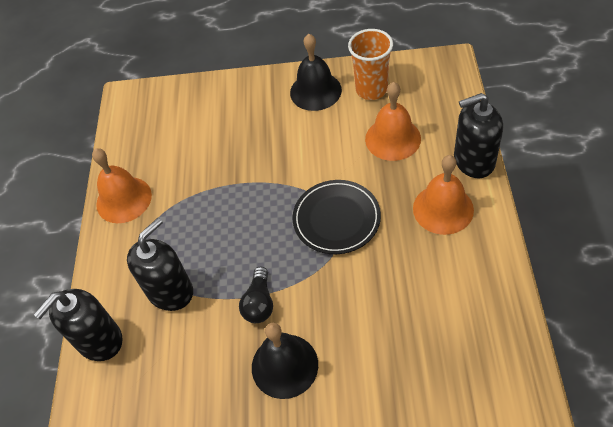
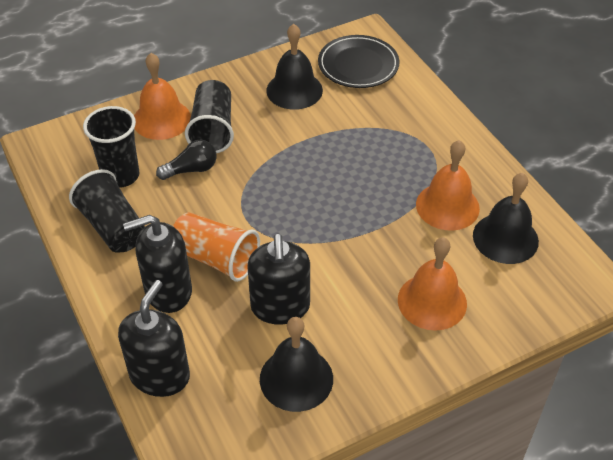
black bell: 2 -> 3
black cup: 0 -> 3

